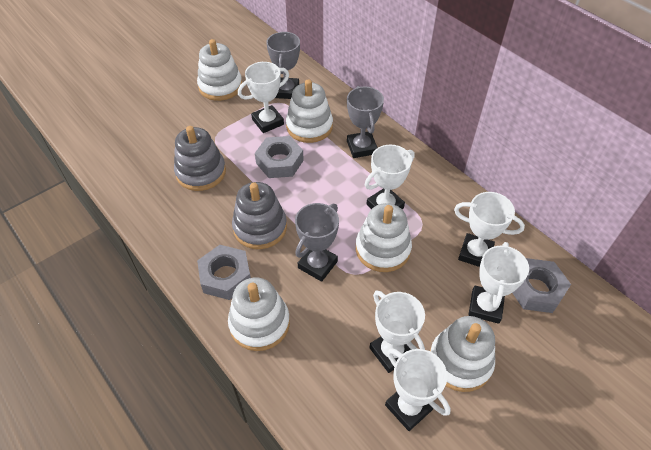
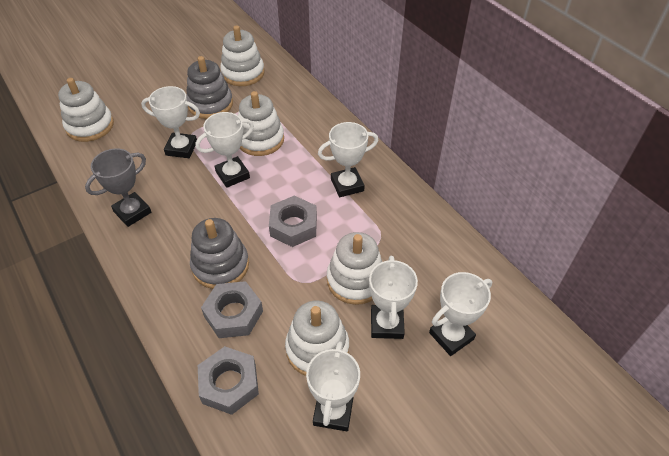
grey trophy: 3 -> 1

